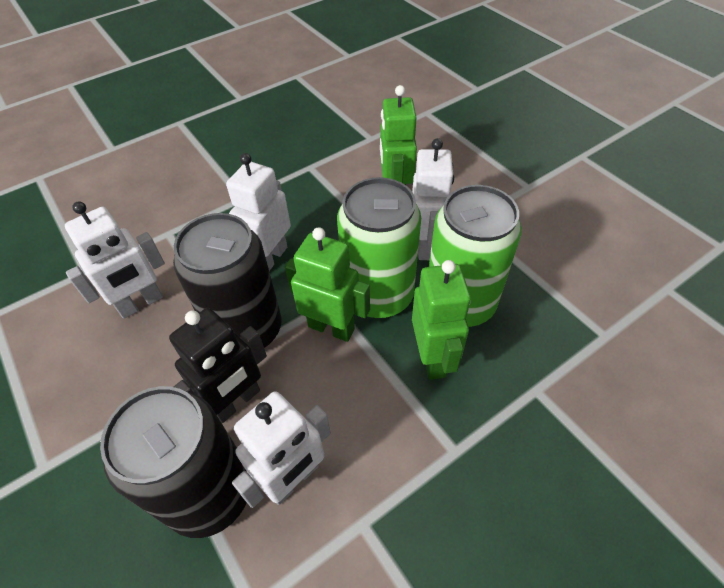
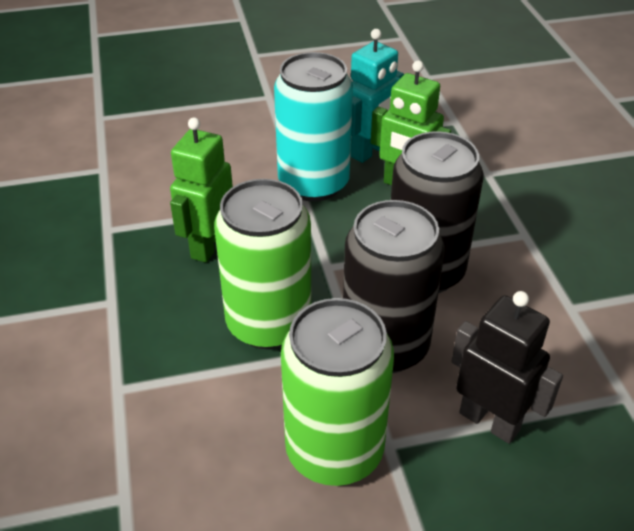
green robot: 3 -> 2
turquoise can: 0 -> 1
turquoise robot: 0 -> 1
white robot: 4 -> 0

